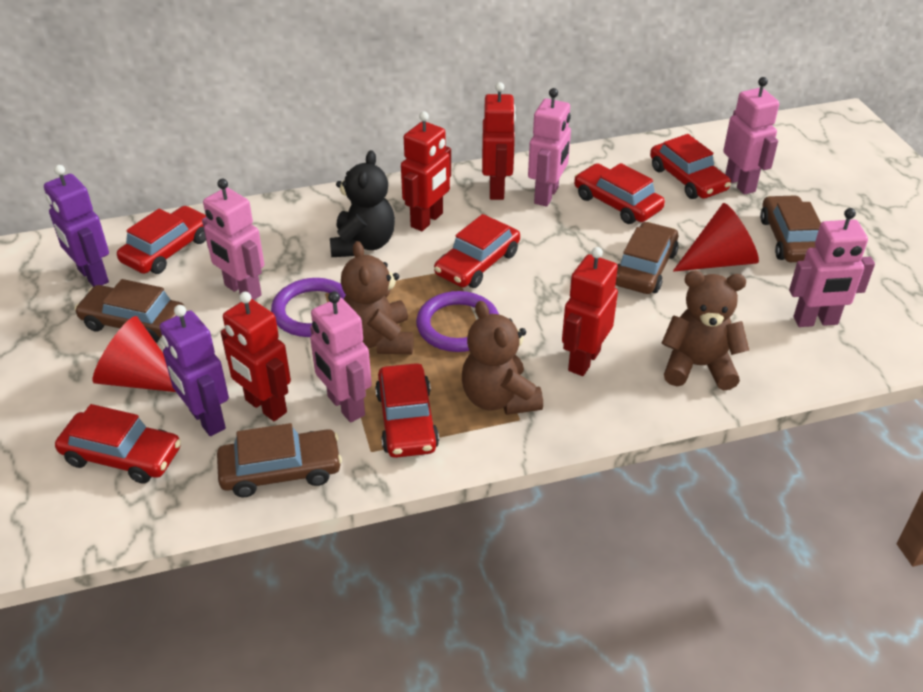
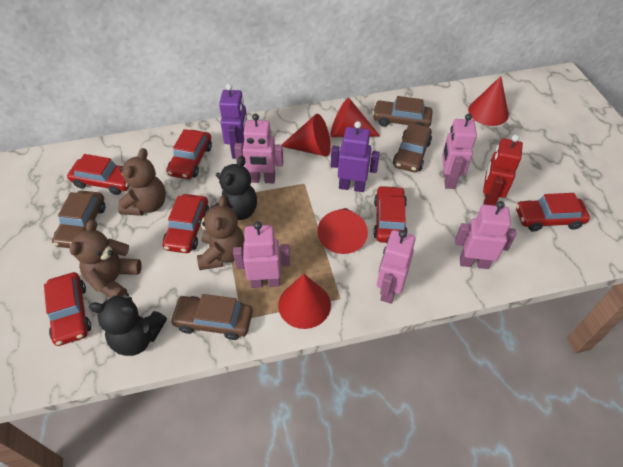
black teddy bear: 1 -> 2
purple ring: 2 -> 0
red cone: 2 -> 5
red robot: 4 -> 1

